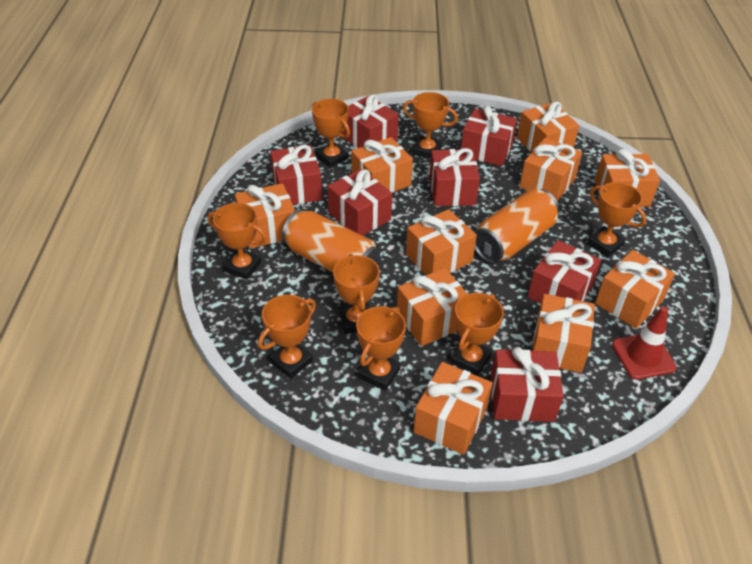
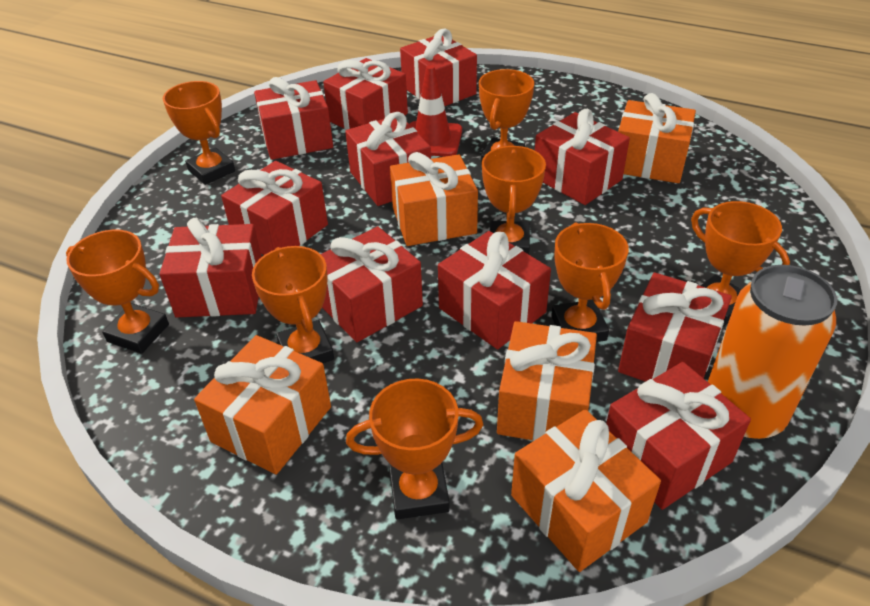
orange can: 2 -> 1
orange gift: 10 -> 5
red gift: 7 -> 11

